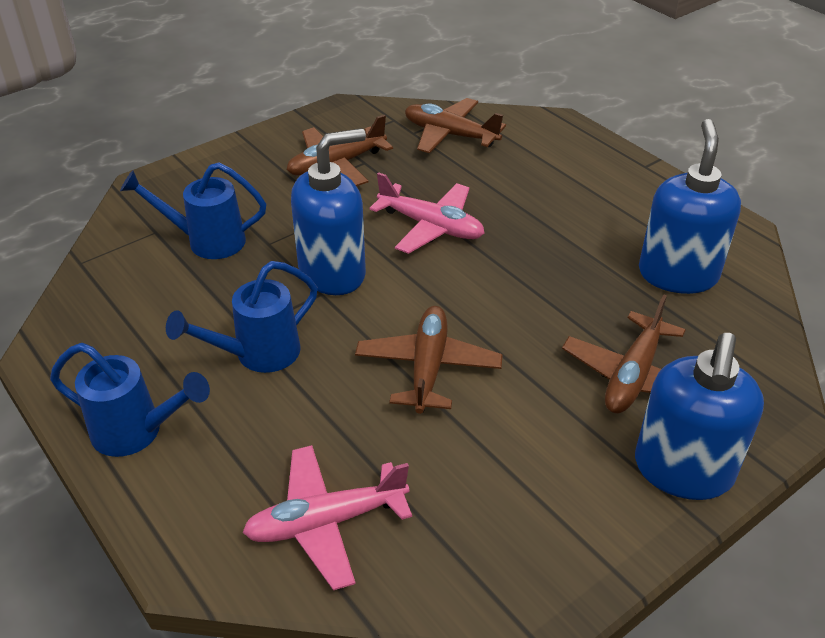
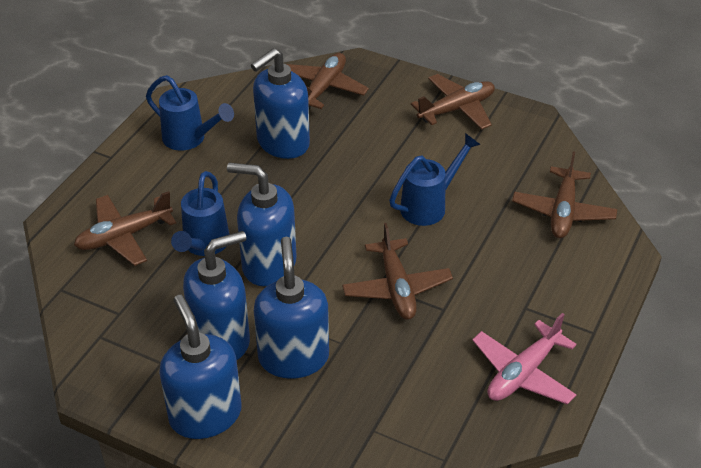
blue soap dispenser: 3 -> 5
brown plane: 4 -> 5
pink plane: 2 -> 1

